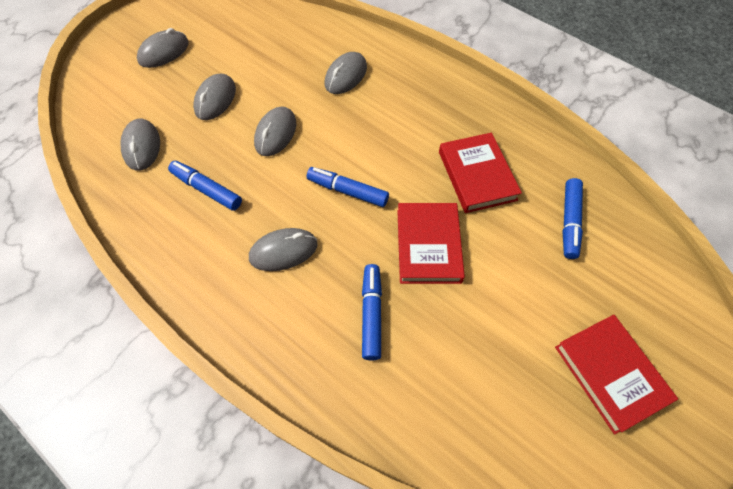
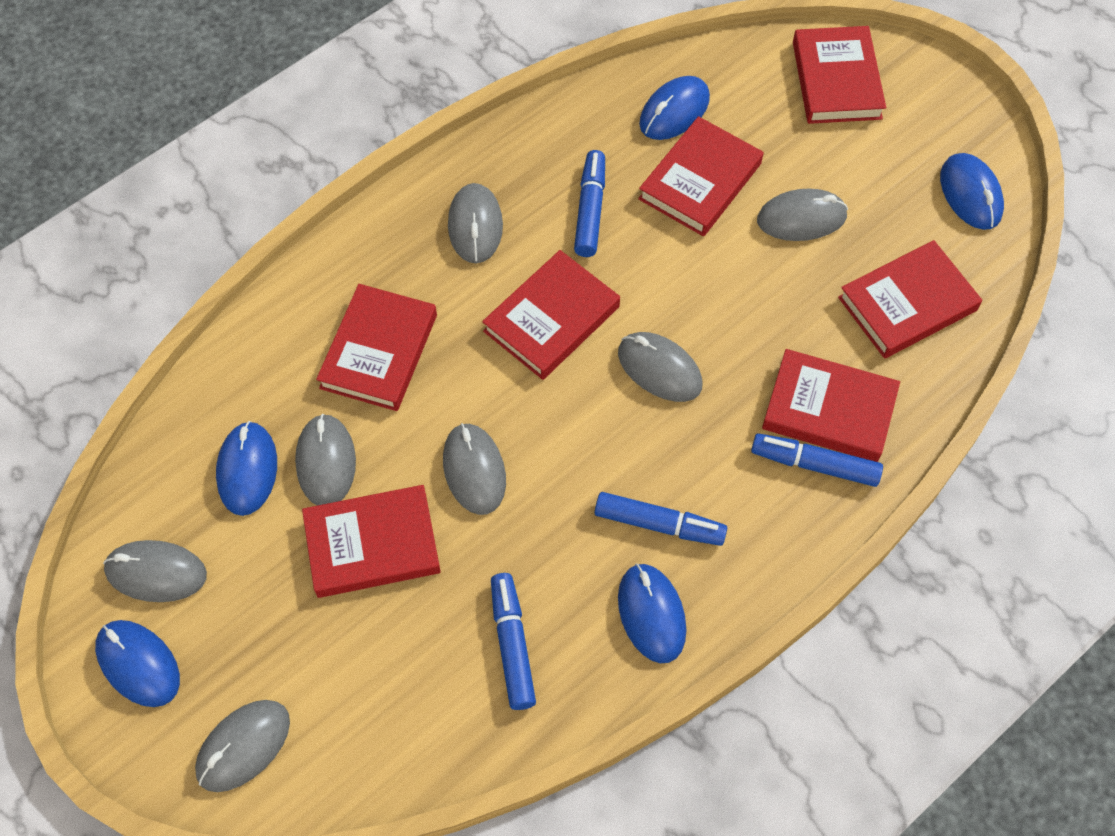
blue mouse: 0 -> 5
grey mouse: 6 -> 7
red book: 3 -> 7

